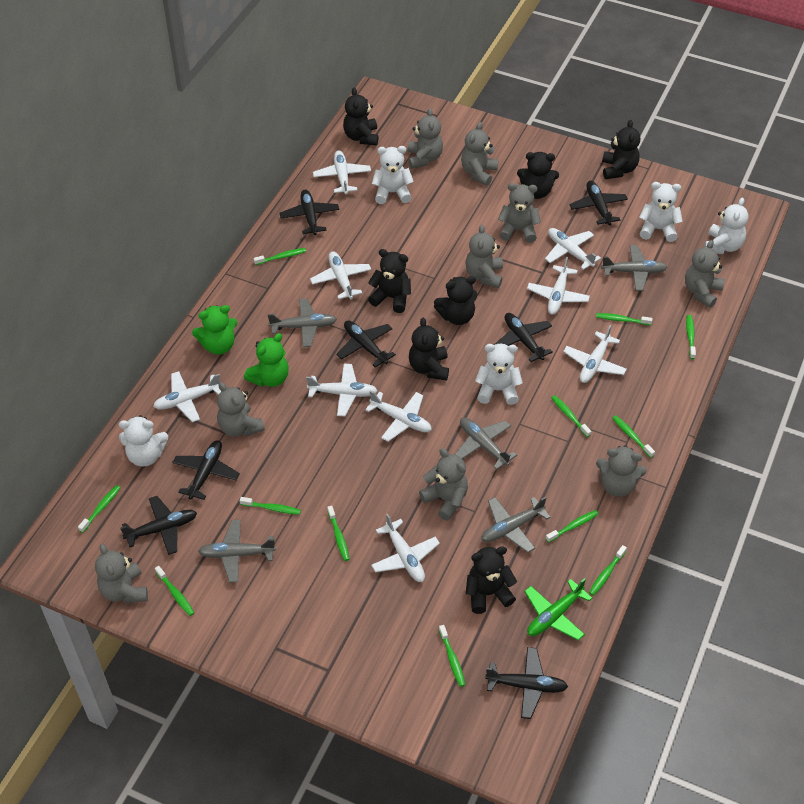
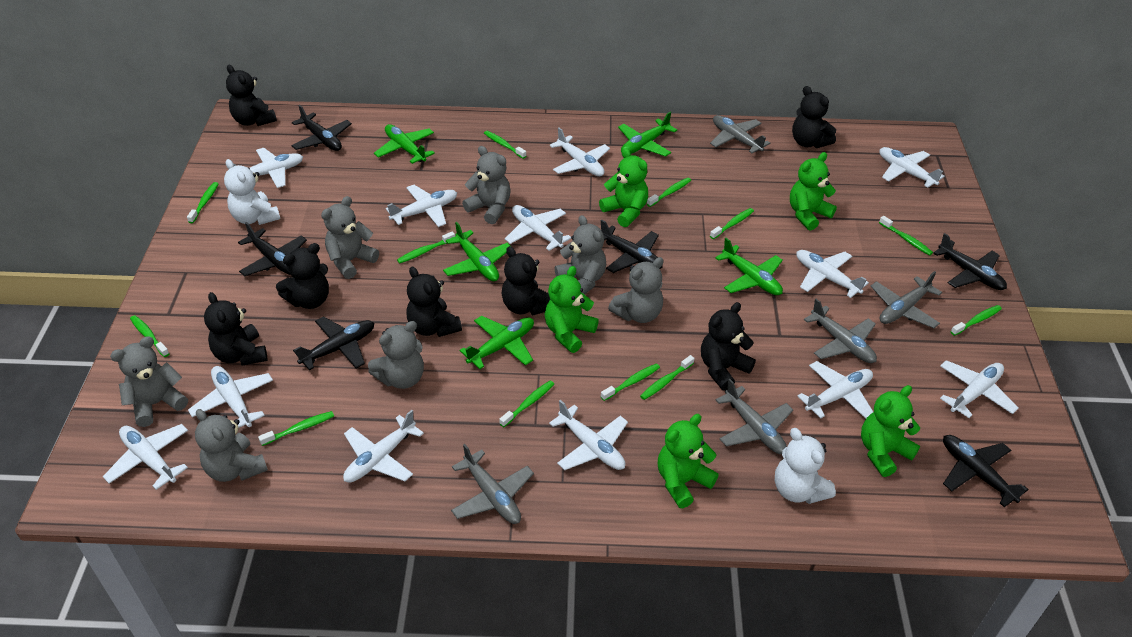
black plane: 7 -> 6
green plane: 1 -> 5
green teddy bear: 2 -> 5
grey teddy bear: 9 -> 7
white plane: 9 -> 12
white teddy bear: 5 -> 2

